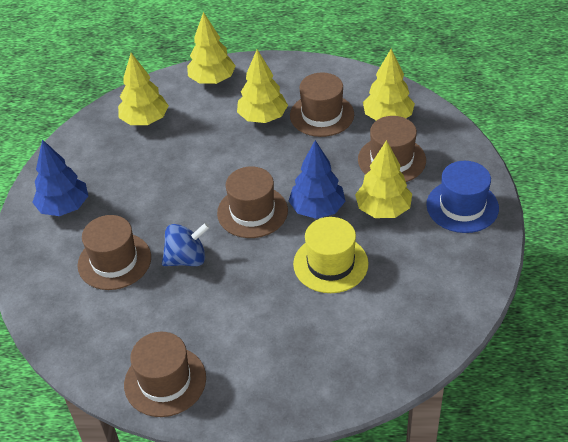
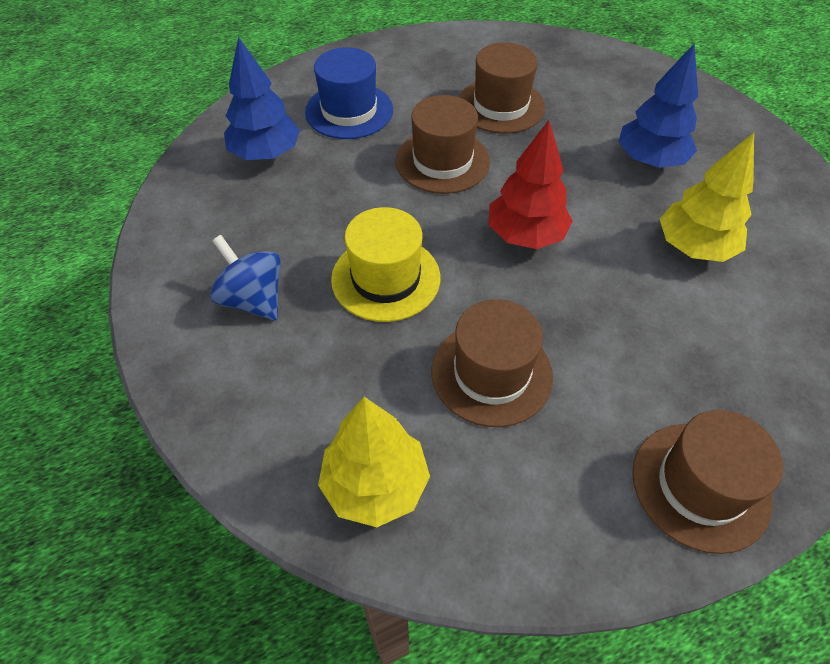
brown hat: 5 -> 4
red tree: 0 -> 1
yellow tree: 5 -> 2

